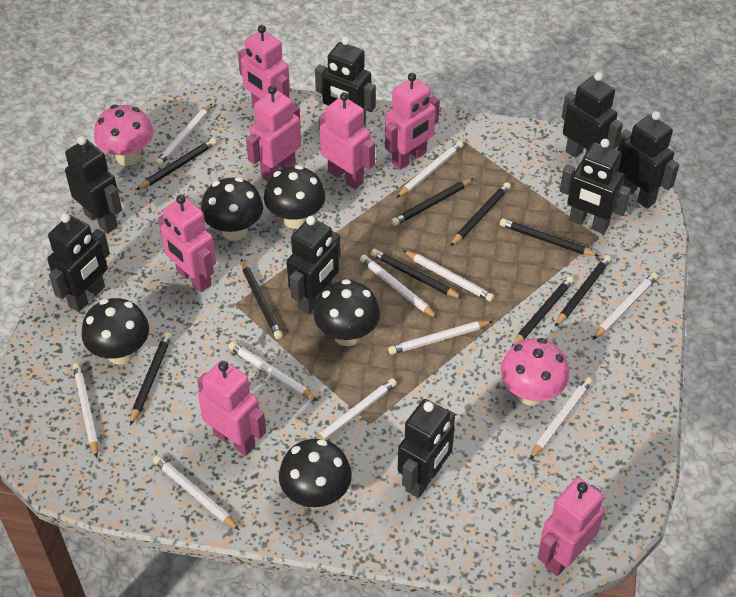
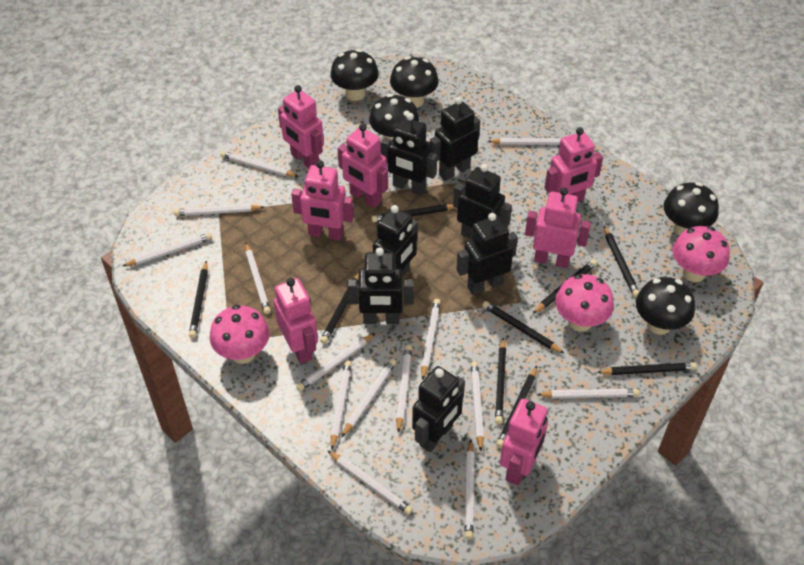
black robot: 8 -> 7
pink mushroom: 2 -> 3
white pencil: 11 -> 14

